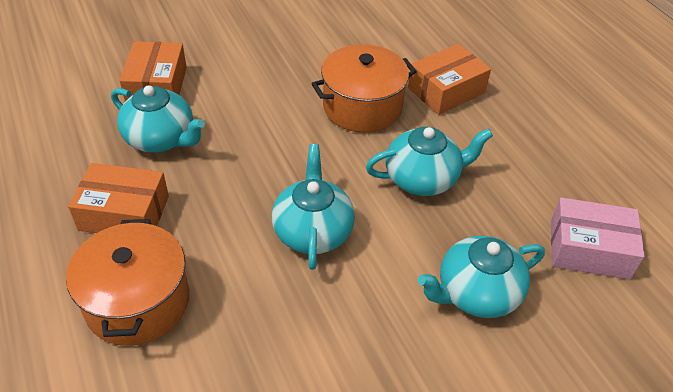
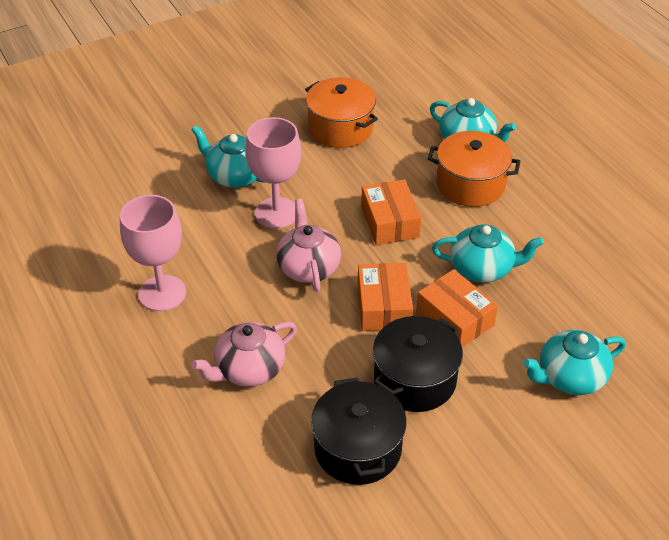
black pot: 0 -> 2
pink box: 1 -> 0
pink goblet: 0 -> 2
pink teapot: 0 -> 2

